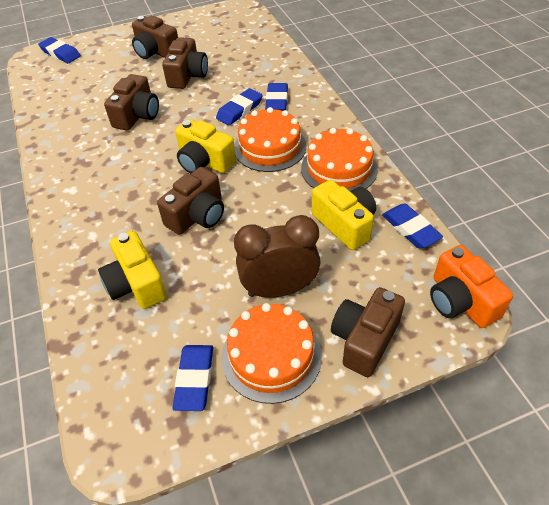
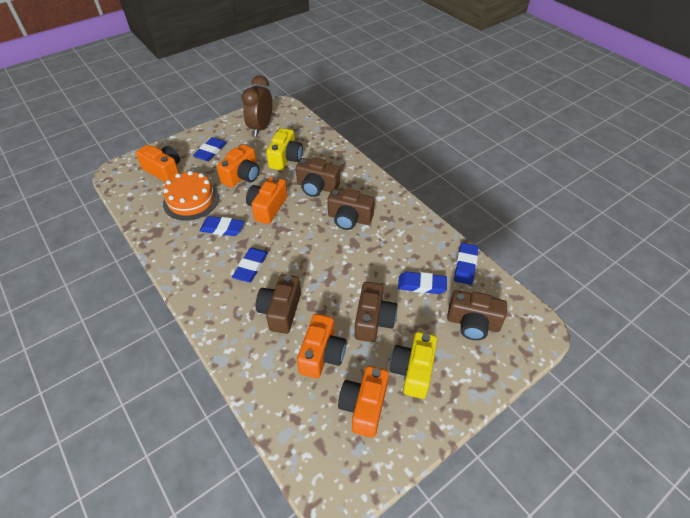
orange cake: 3 -> 1
orange camera: 1 -> 5
yellow camera: 3 -> 2

